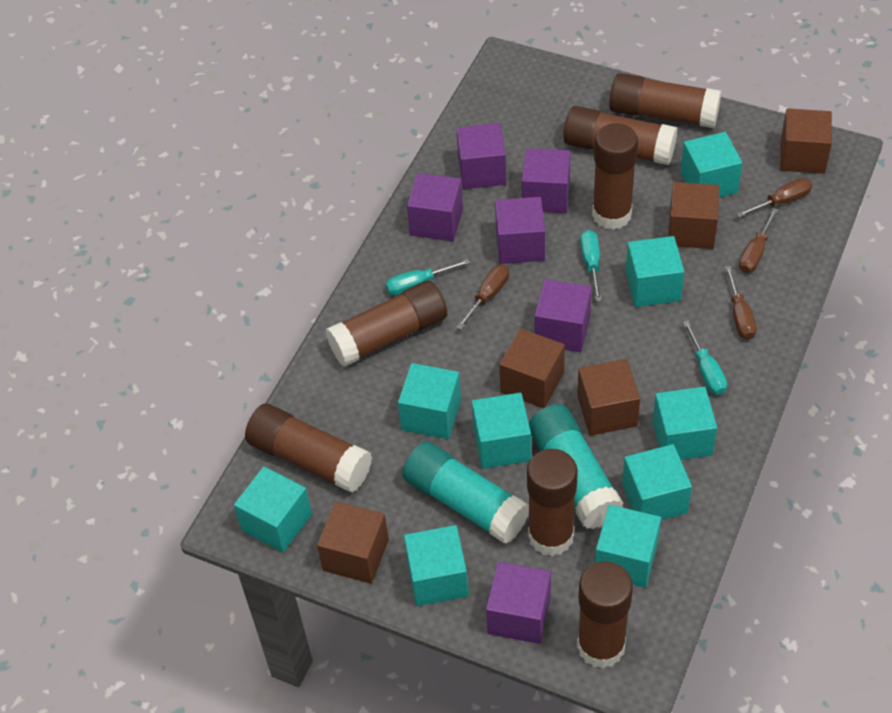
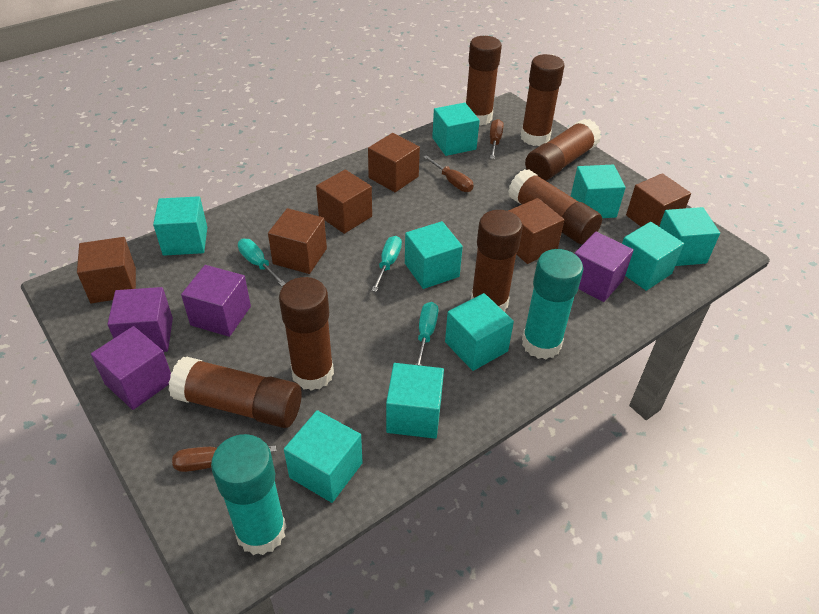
brown cube: 5 -> 6
brown screwdriver: 4 -> 3
purple cube: 6 -> 4

